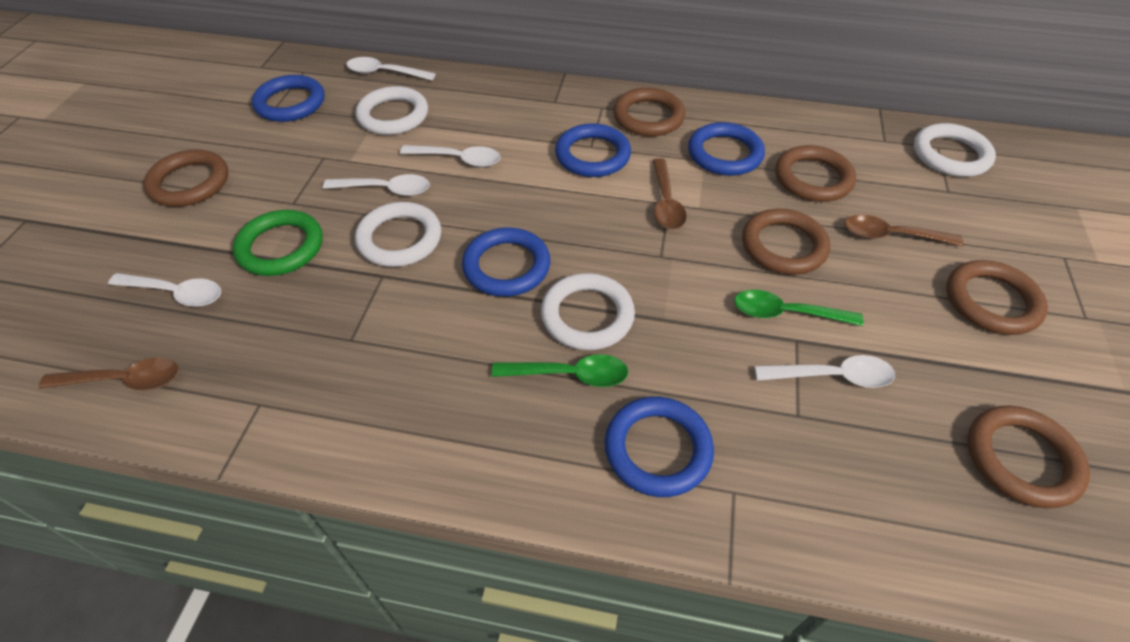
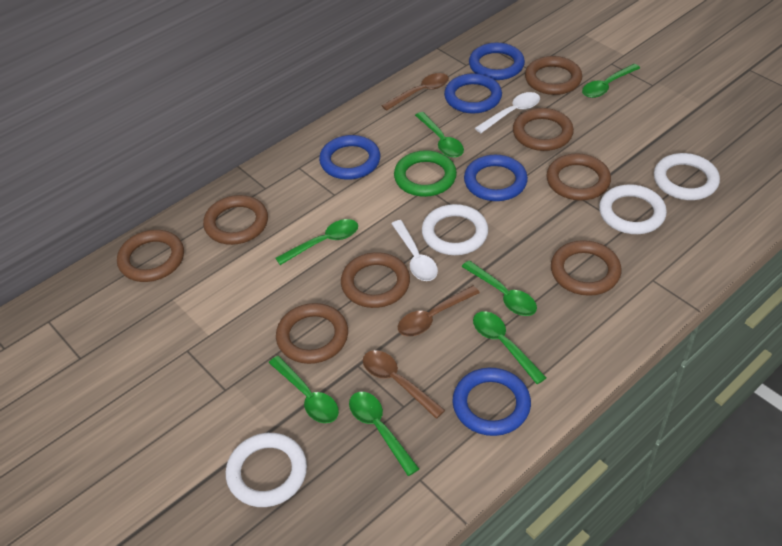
brown ring: 6 -> 8
green spoon: 2 -> 7
white spoon: 5 -> 2

